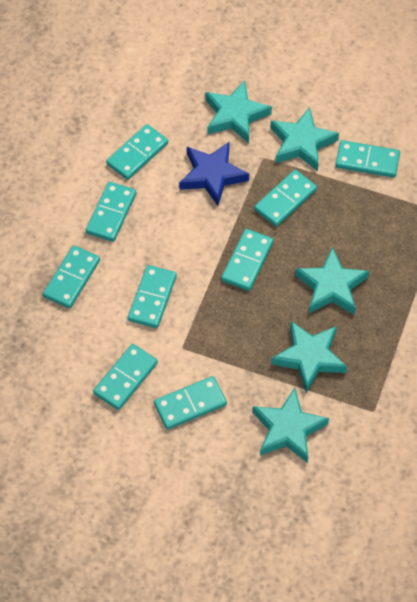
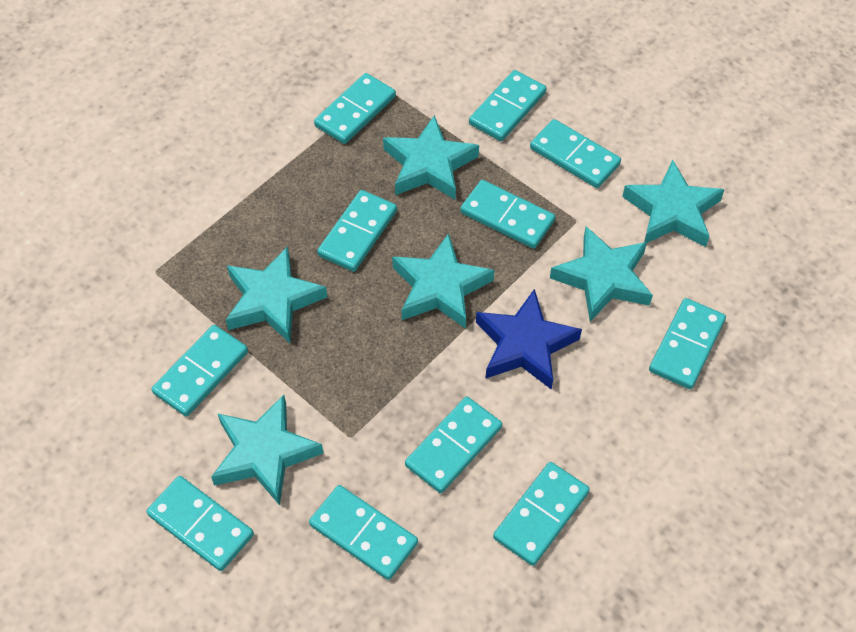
turquoise domino: 9 -> 11
turquoise star: 5 -> 6

